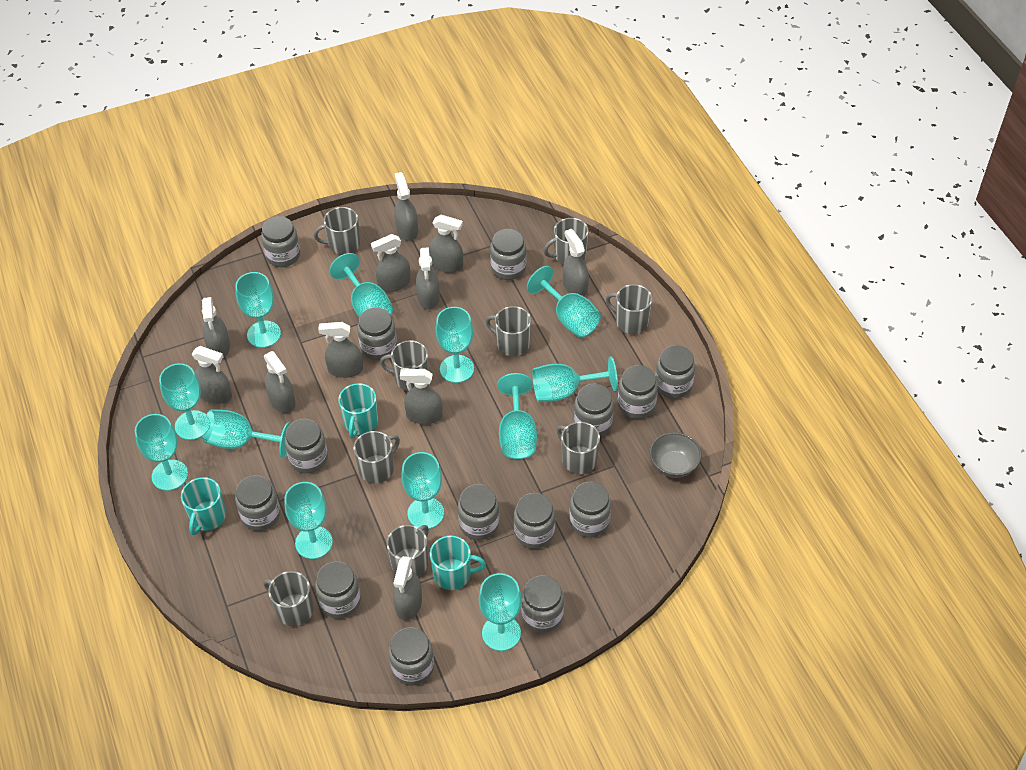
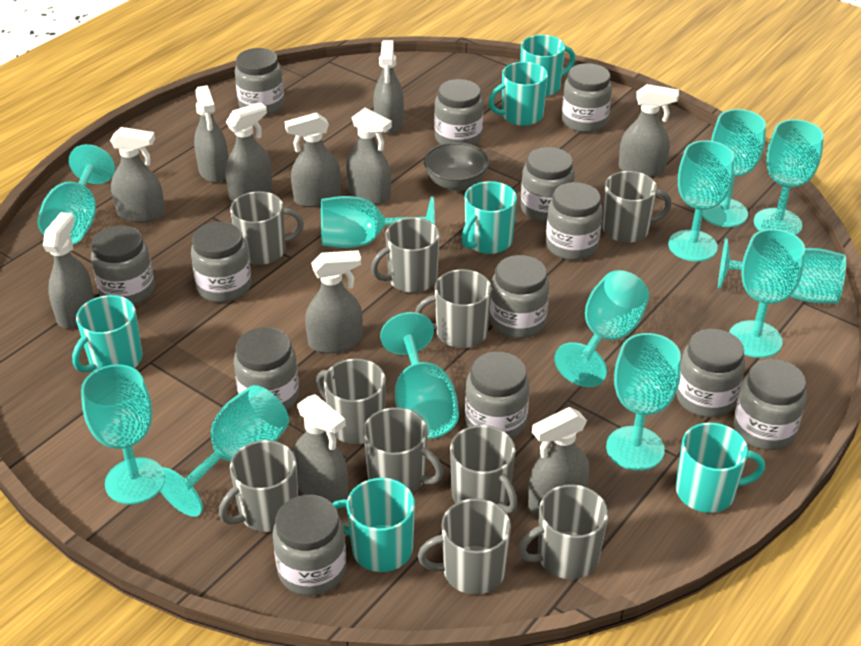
grey jar: 14 -> 13
grey mug: 9 -> 10
turquoise mug: 3 -> 6

